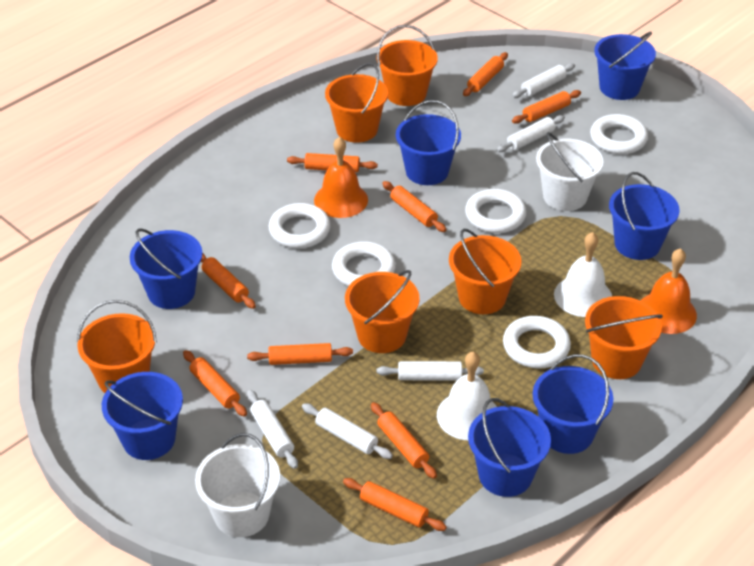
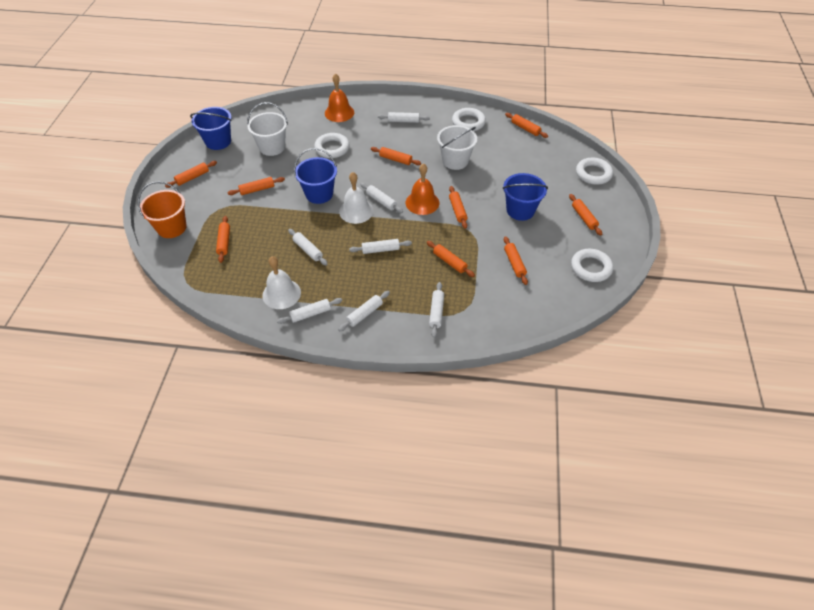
blue bucket: 7 -> 3
orange bucket: 6 -> 1
white ring: 5 -> 4
white rolling pin: 5 -> 7

